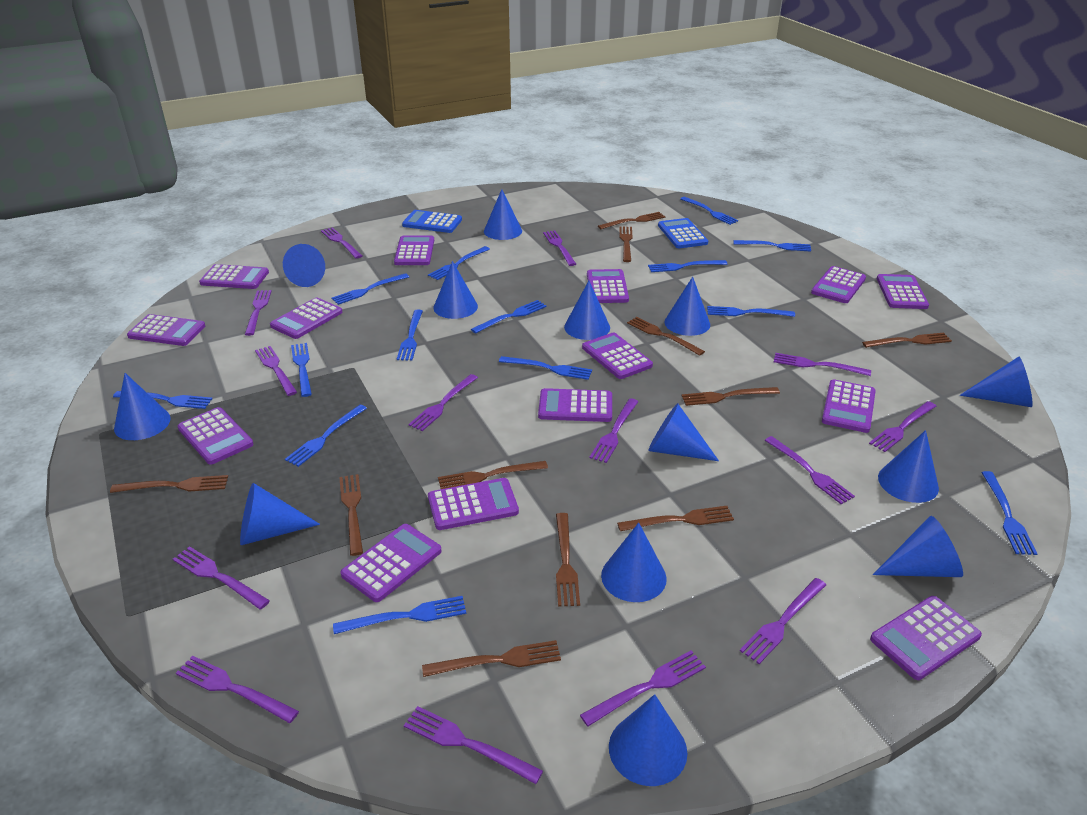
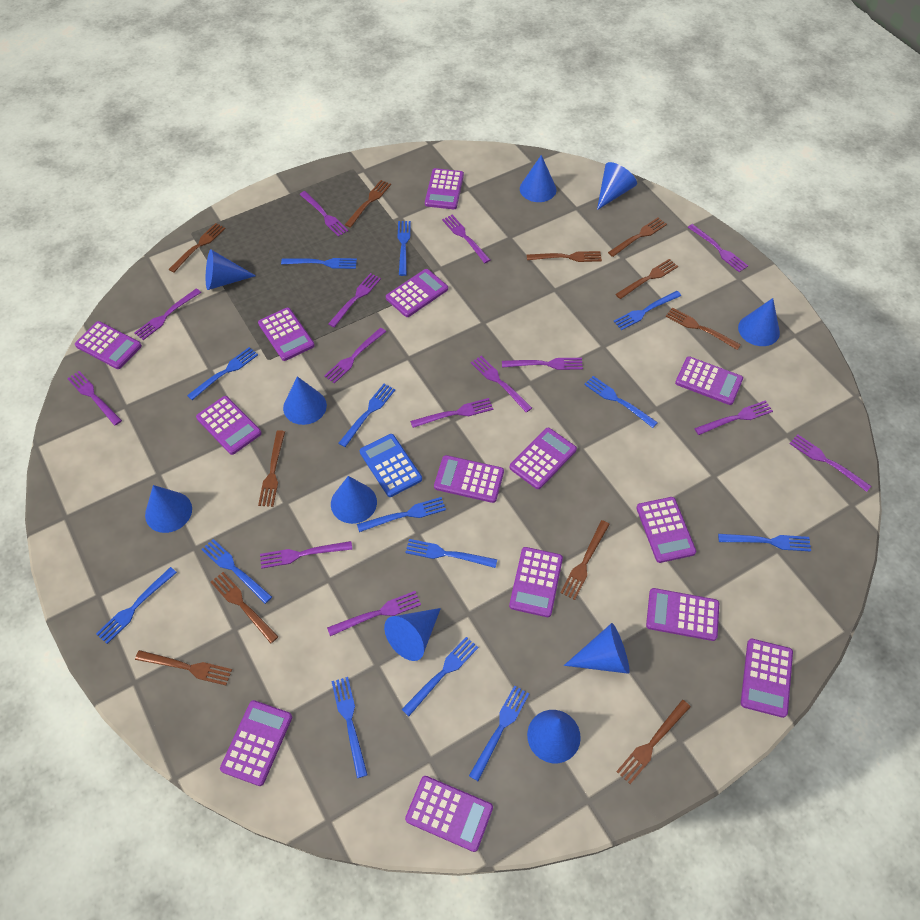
blue calculator: 2 -> 1
blue cone: 13 -> 10

